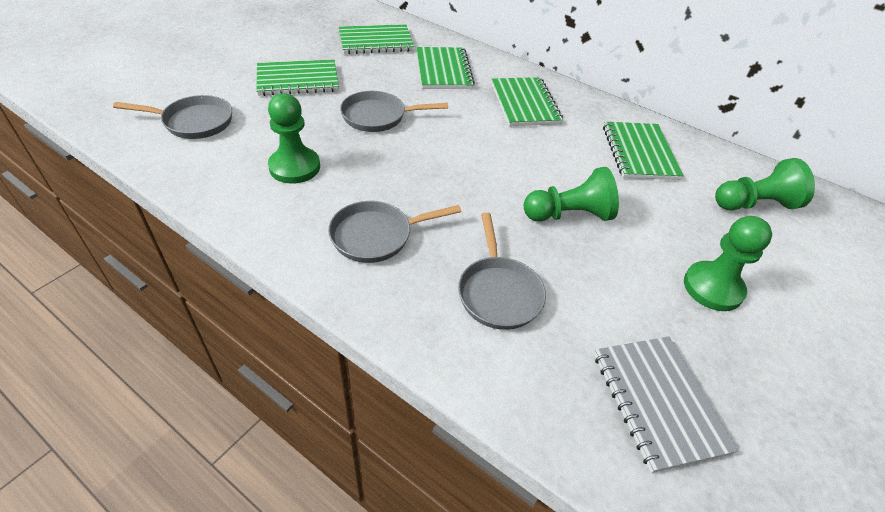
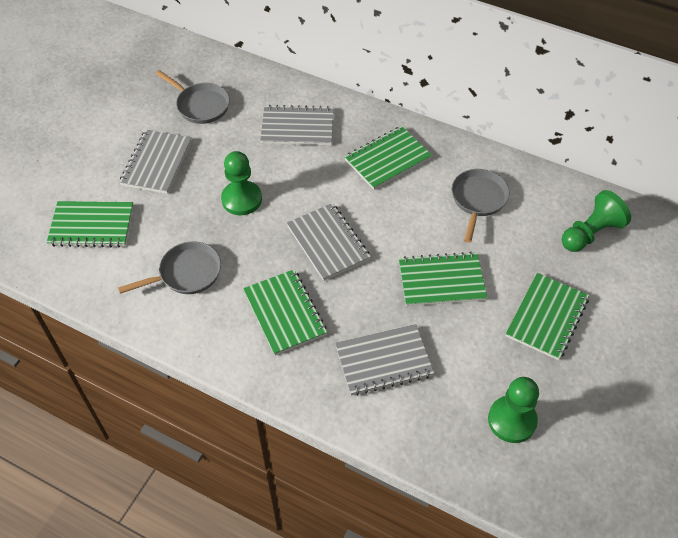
green pawn: 4 -> 3
grey notebook: 1 -> 4
grey pan: 4 -> 3

